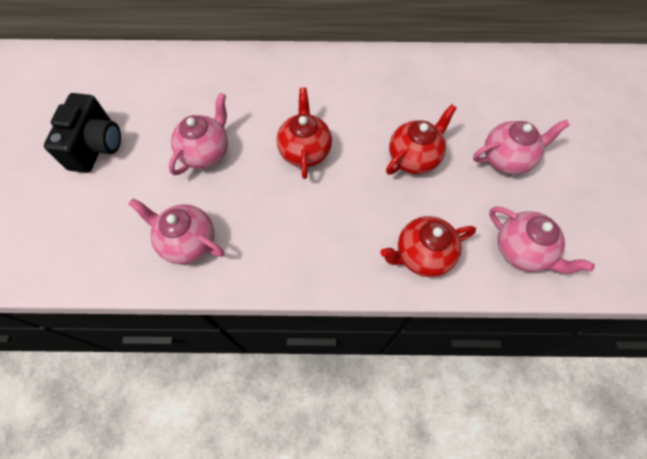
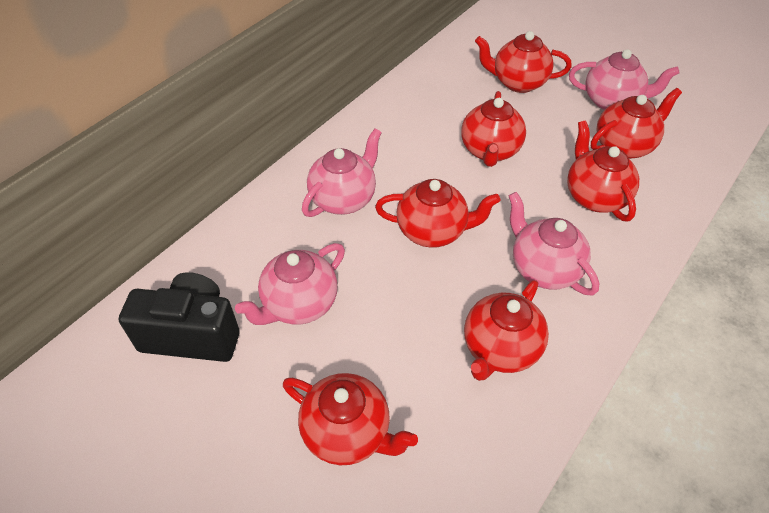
red teapot: 3 -> 7

